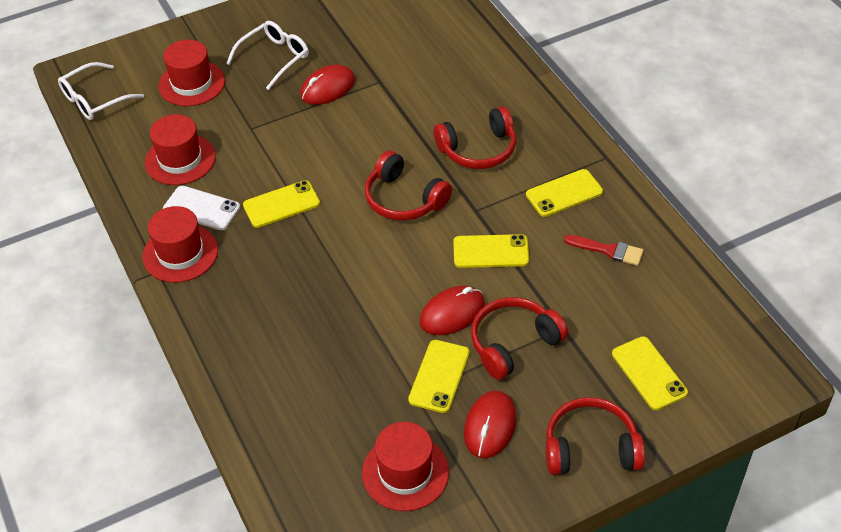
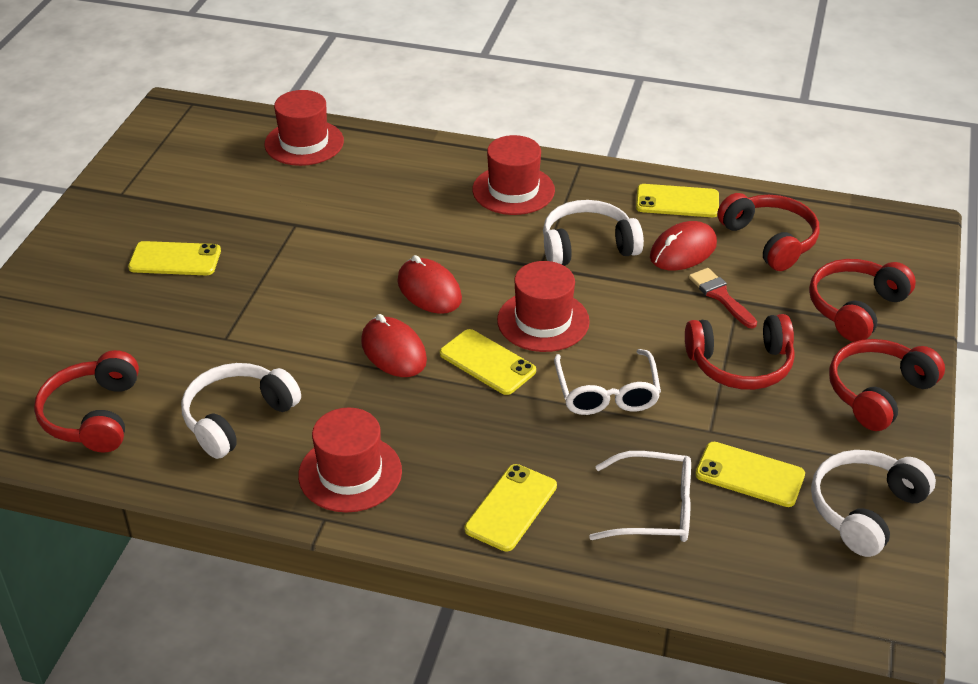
red headphones: 4 -> 5
white headphones: 0 -> 3
white phone: 1 -> 0

